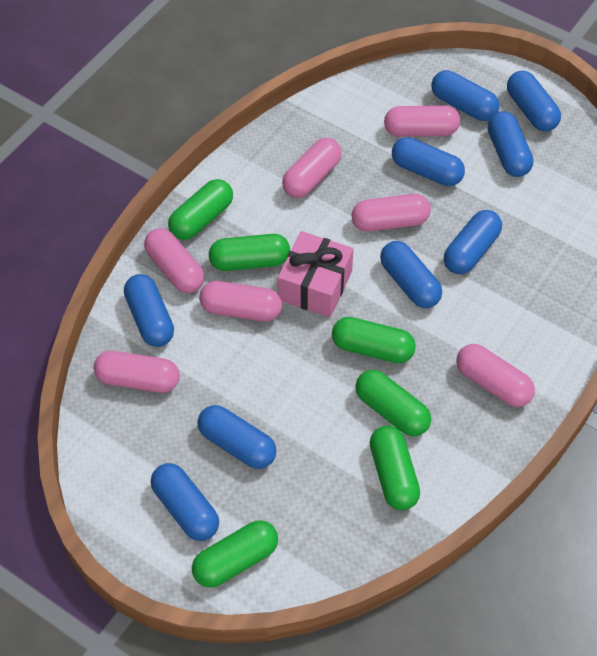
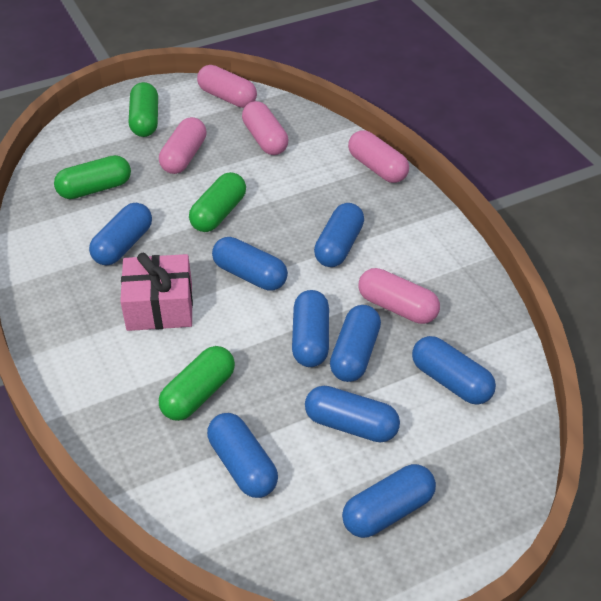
green capsule: 6 -> 4
pink capsule: 7 -> 5

